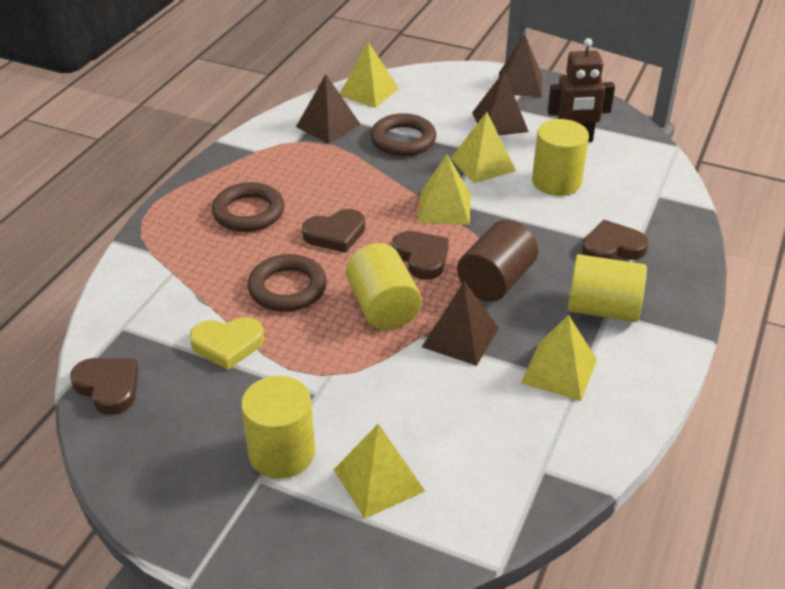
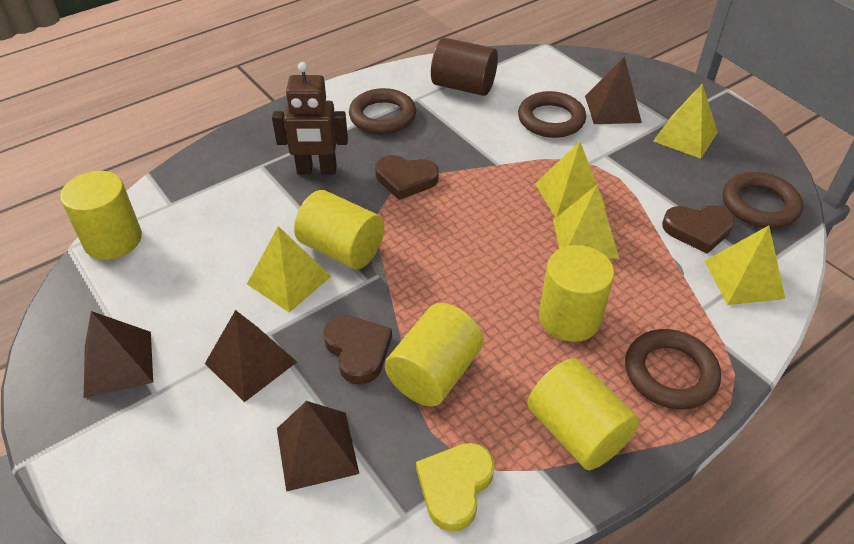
brown heart: 4 -> 3
brown ring: 3 -> 4
yellow cylinder: 4 -> 5

